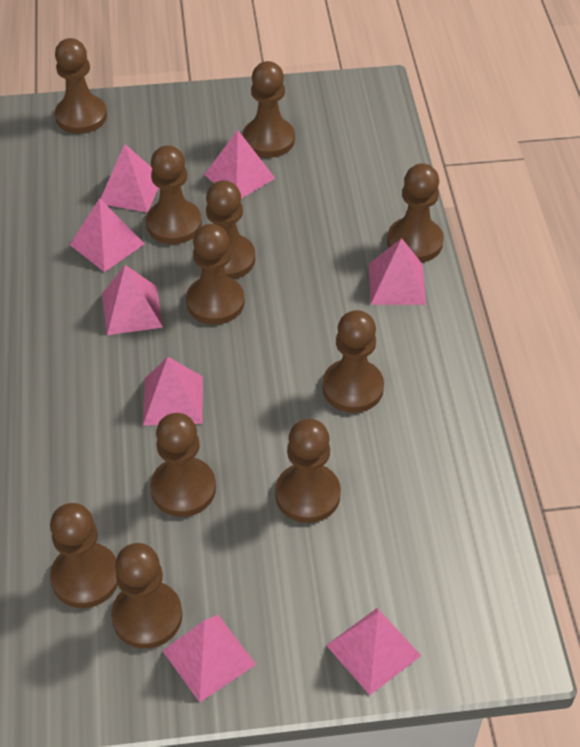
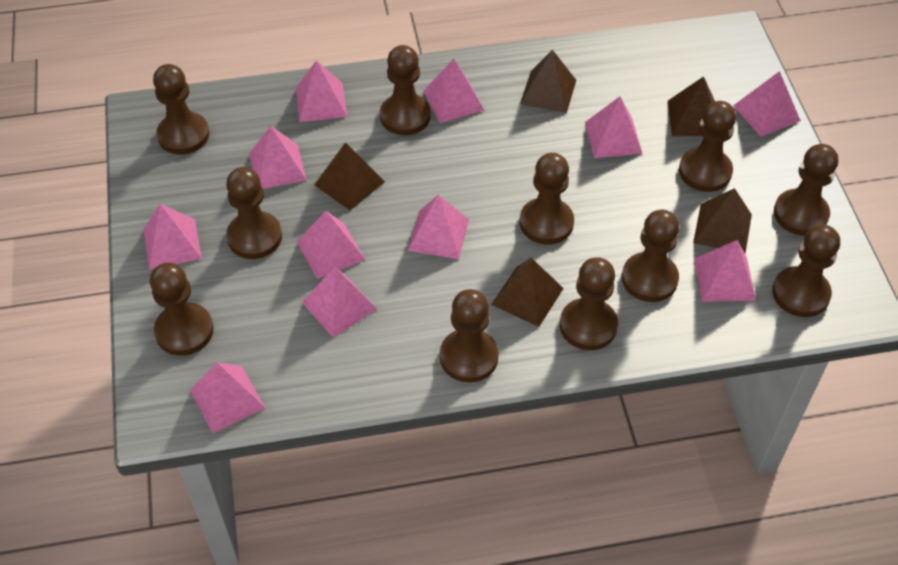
brown pyramid: 0 -> 5
pink pyramid: 8 -> 11

